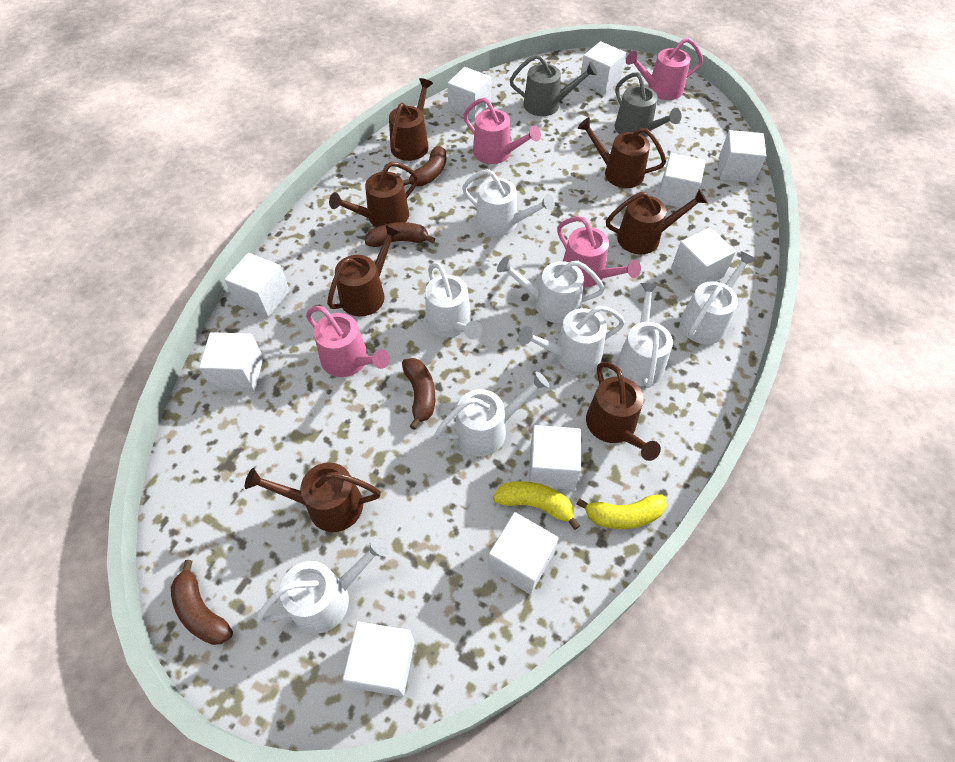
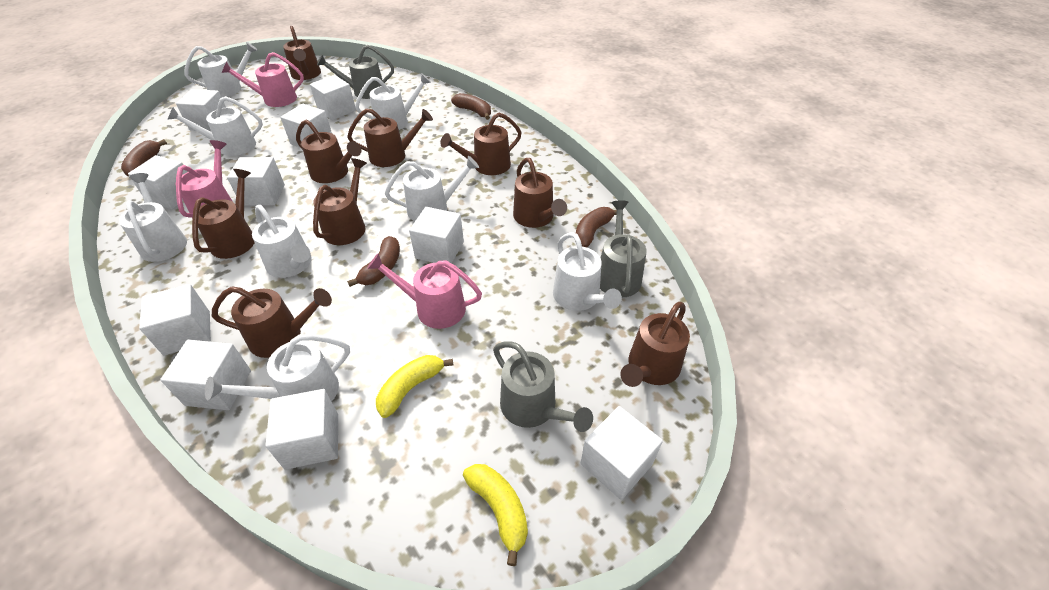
brown watering can: 7 -> 9
grey watering can: 2 -> 3
pink watering can: 4 -> 3

